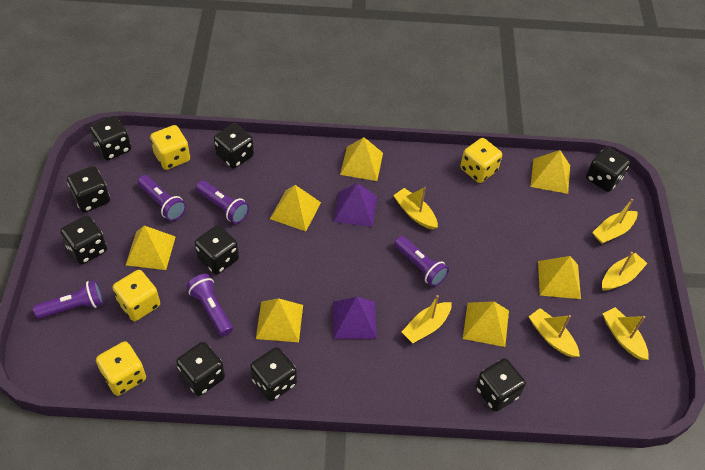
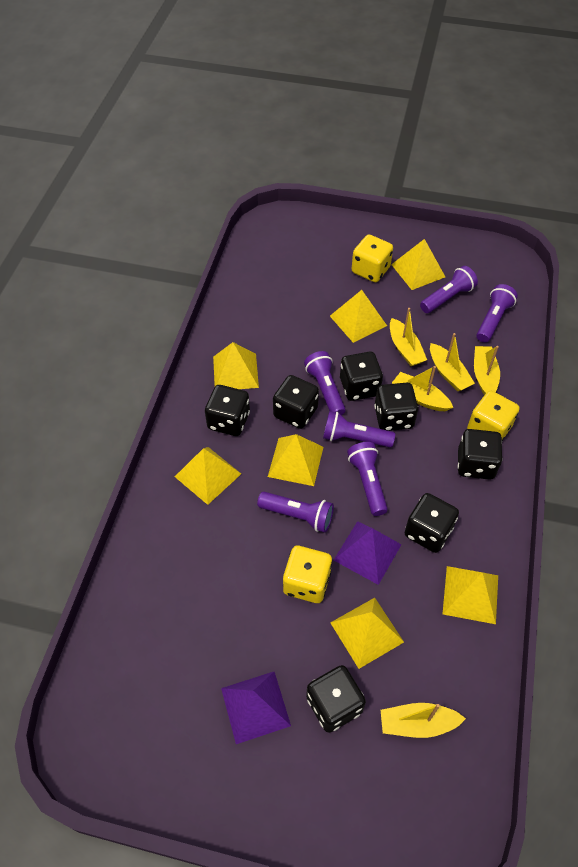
black dice: 9 -> 7
purple flashlight: 5 -> 6
yellow boat: 6 -> 5
yellow dice: 4 -> 3

